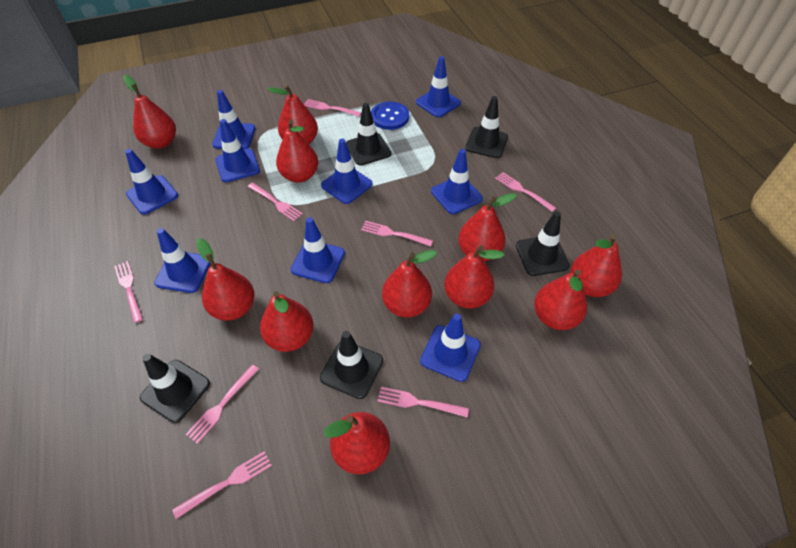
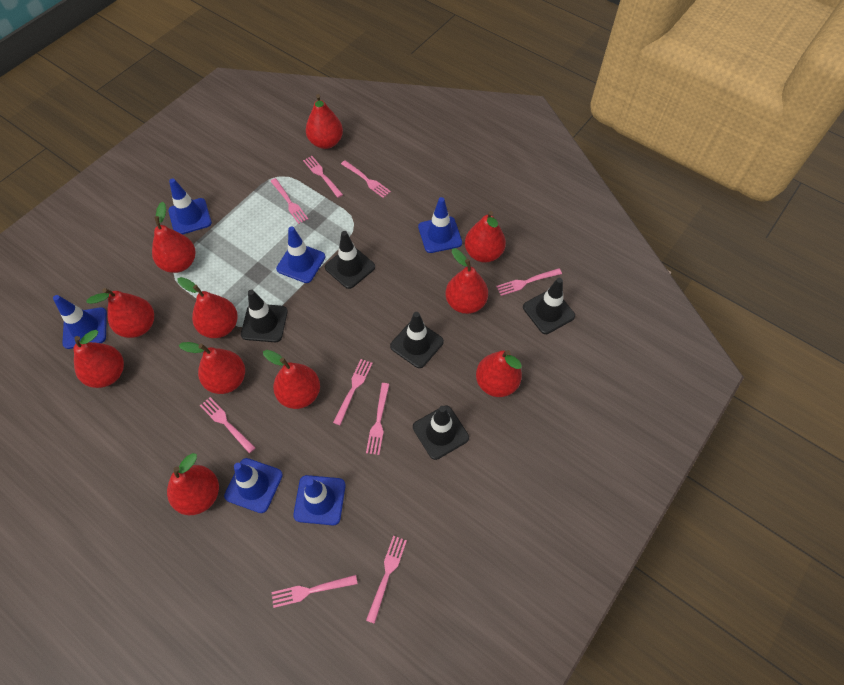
blue button: 1 -> 0
blue traffic cone: 9 -> 6
pink fork: 8 -> 9

